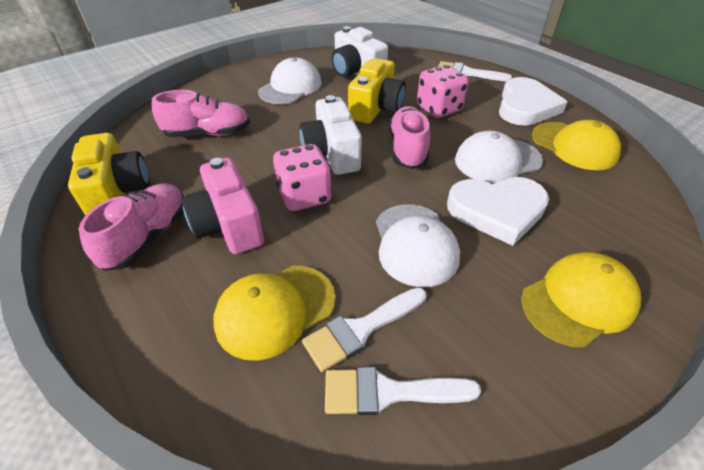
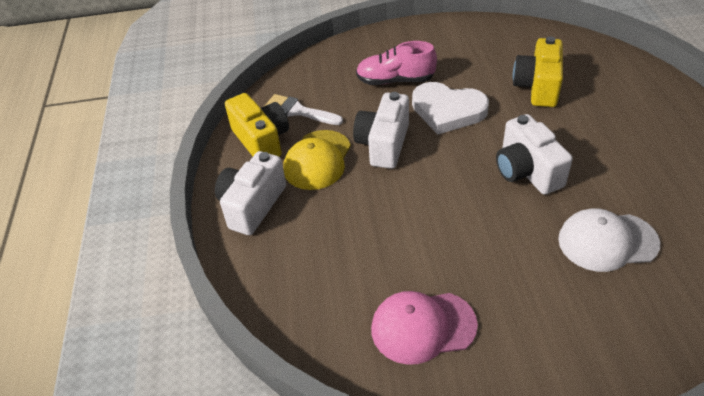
pink camera: 1 -> 0
pink cap: 0 -> 1
pink dice: 2 -> 0
pink shoe: 3 -> 1
white brush: 3 -> 1
white camera: 2 -> 3
white cap: 3 -> 1
white heart: 2 -> 1
yellow cap: 3 -> 1

